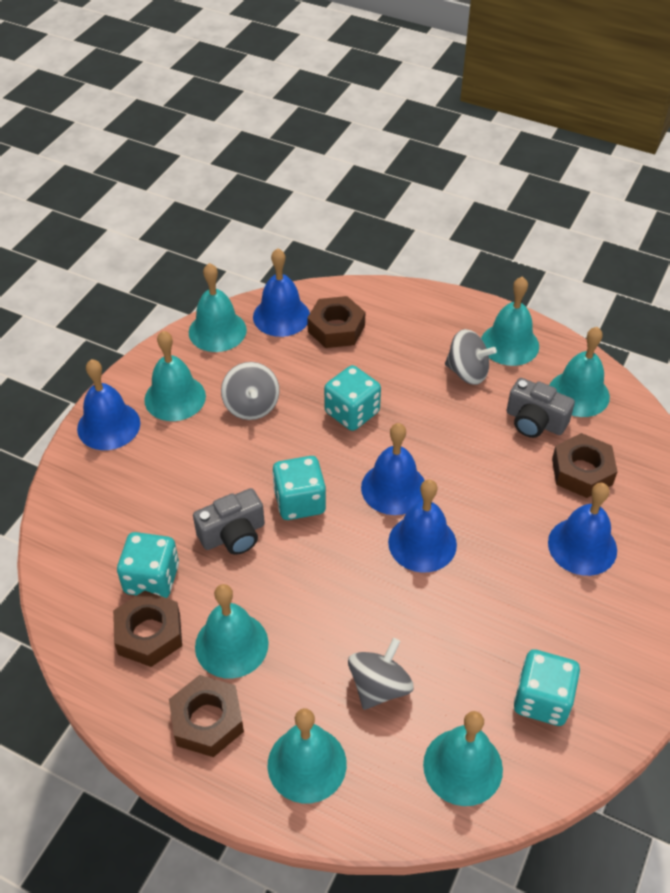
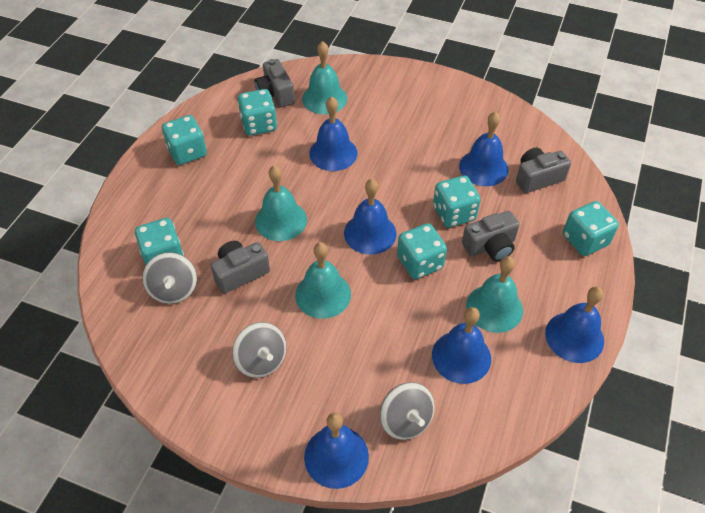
blue bell: 5 -> 6
brown nut: 4 -> 0
grey camera: 2 -> 4
turquoise bell: 7 -> 4
turquoise dice: 4 -> 6

